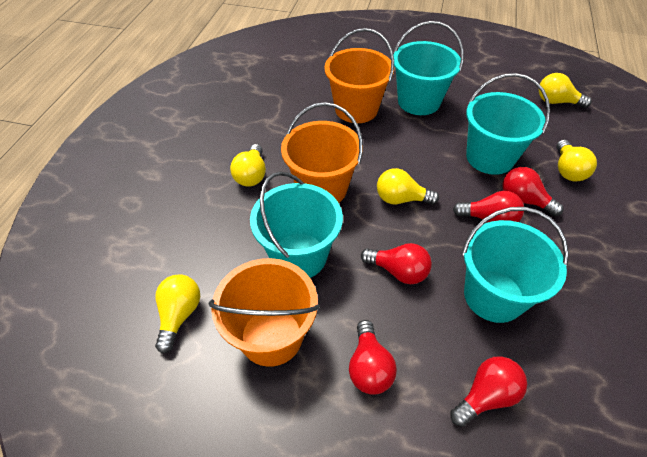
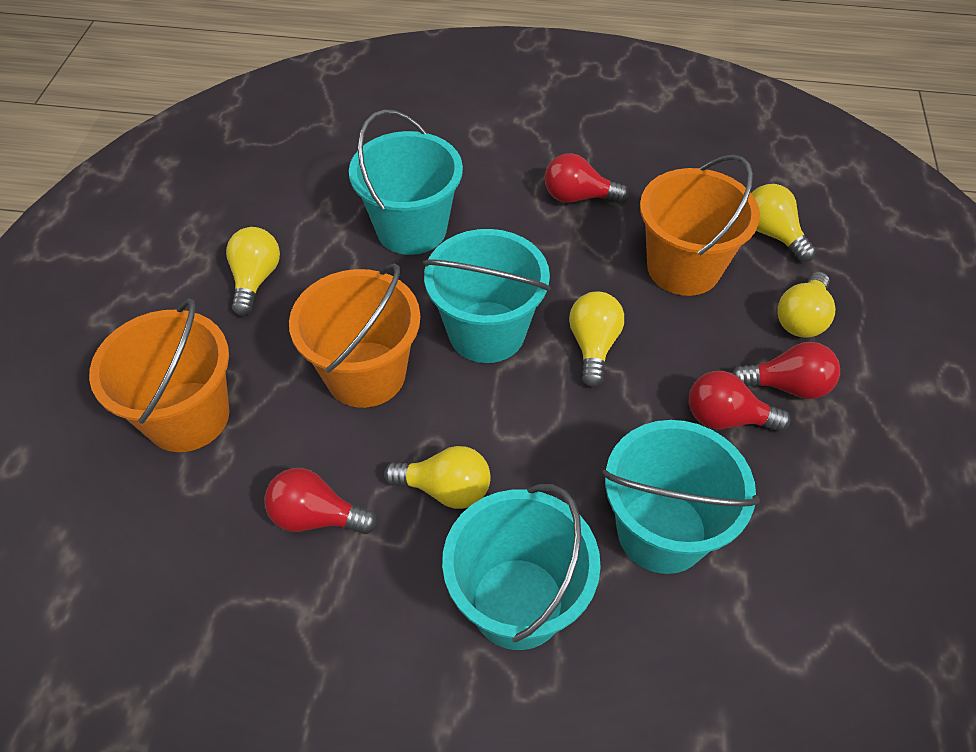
red light bulb: 5 -> 4

